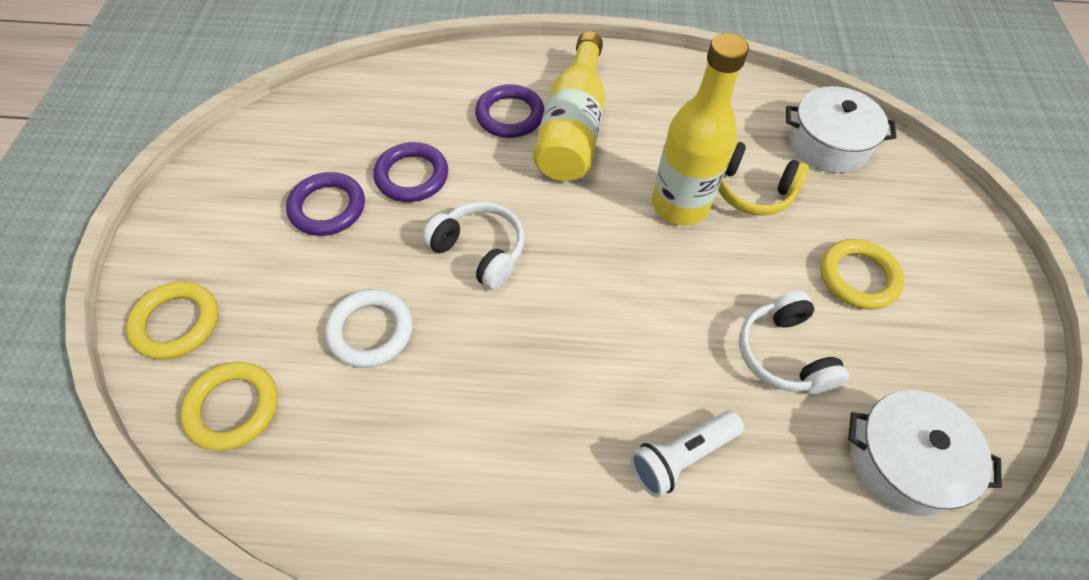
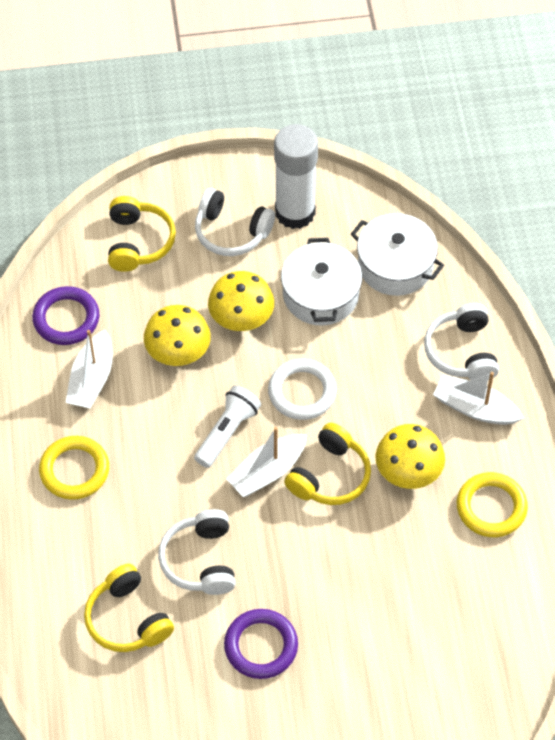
purple ring: 3 -> 2
white boat: 0 -> 3
white glue stick: 0 -> 1
white headphones: 2 -> 3
yellow bottle: 2 -> 0
yellow headphones: 1 -> 3
yellow mushroom: 0 -> 3
yellow ring: 3 -> 2

